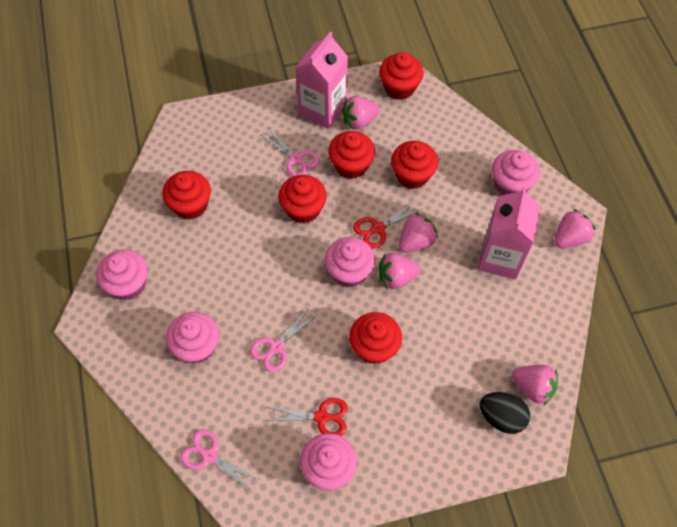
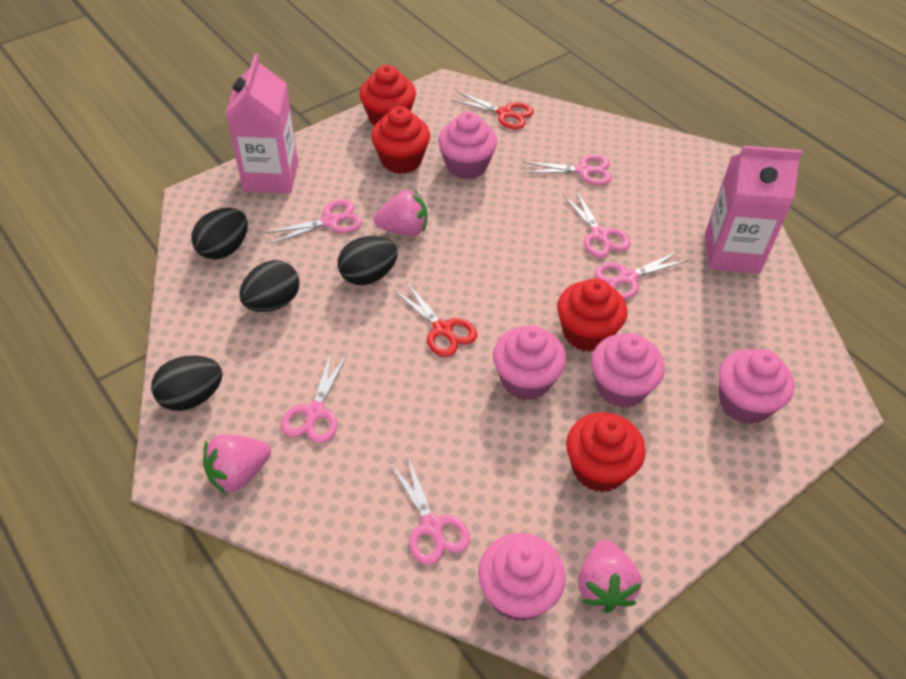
black egg: 1 -> 4
pink scissors: 3 -> 6
pink strawberry: 5 -> 3
red cupcake: 6 -> 4

